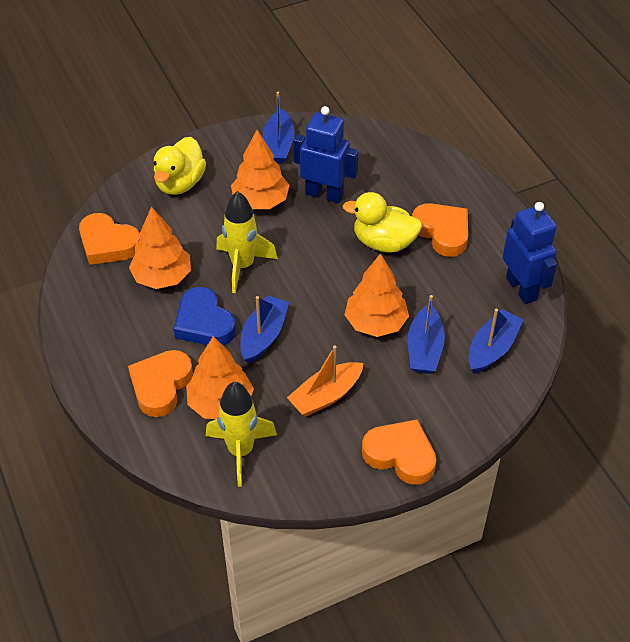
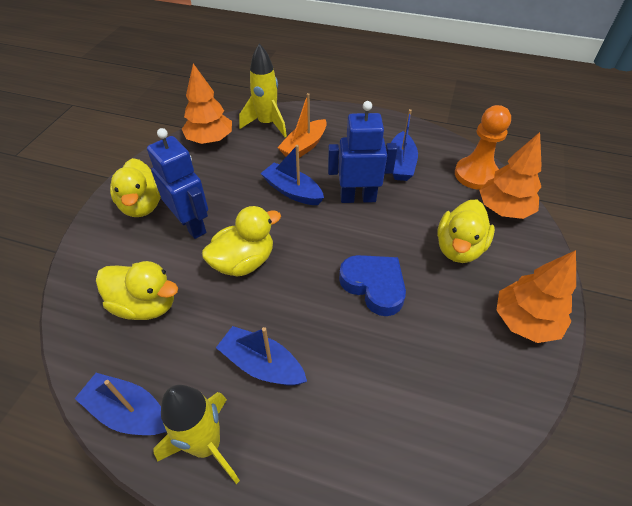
orange heart: 4 -> 0
orange pawn: 0 -> 1
orange tree: 4 -> 3
yellow duck: 2 -> 4

